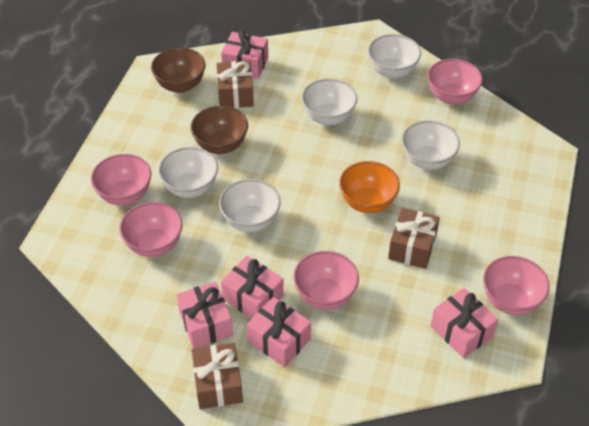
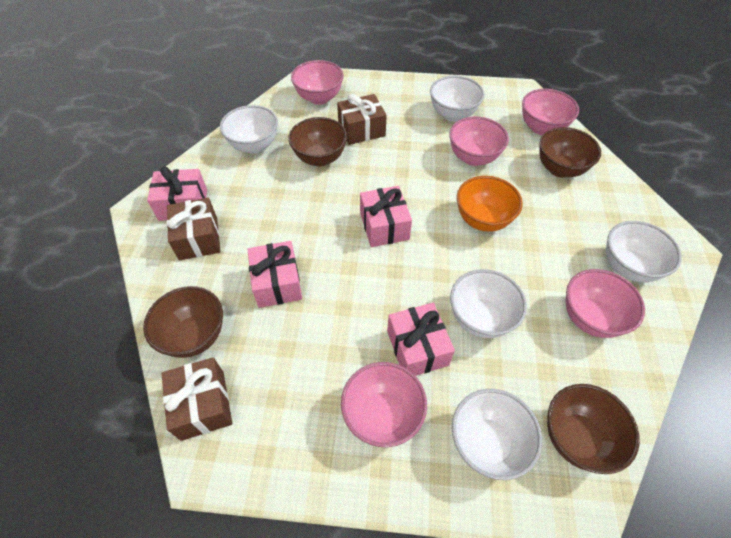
brown bowl: 2 -> 4
pink gift: 5 -> 4

